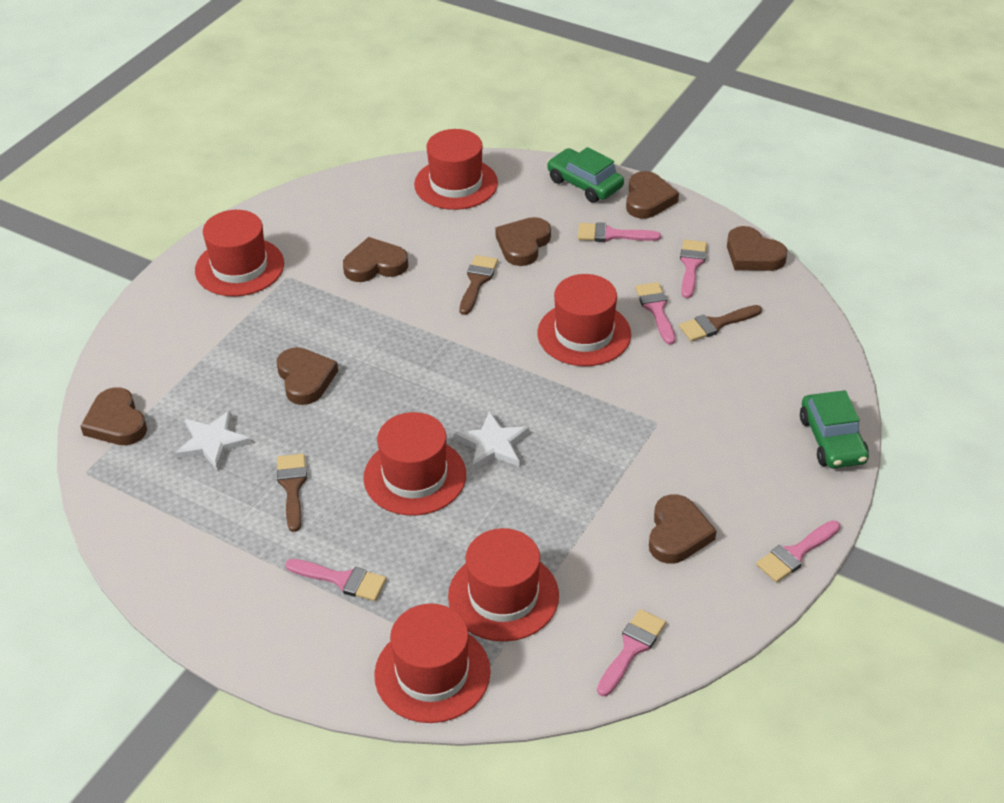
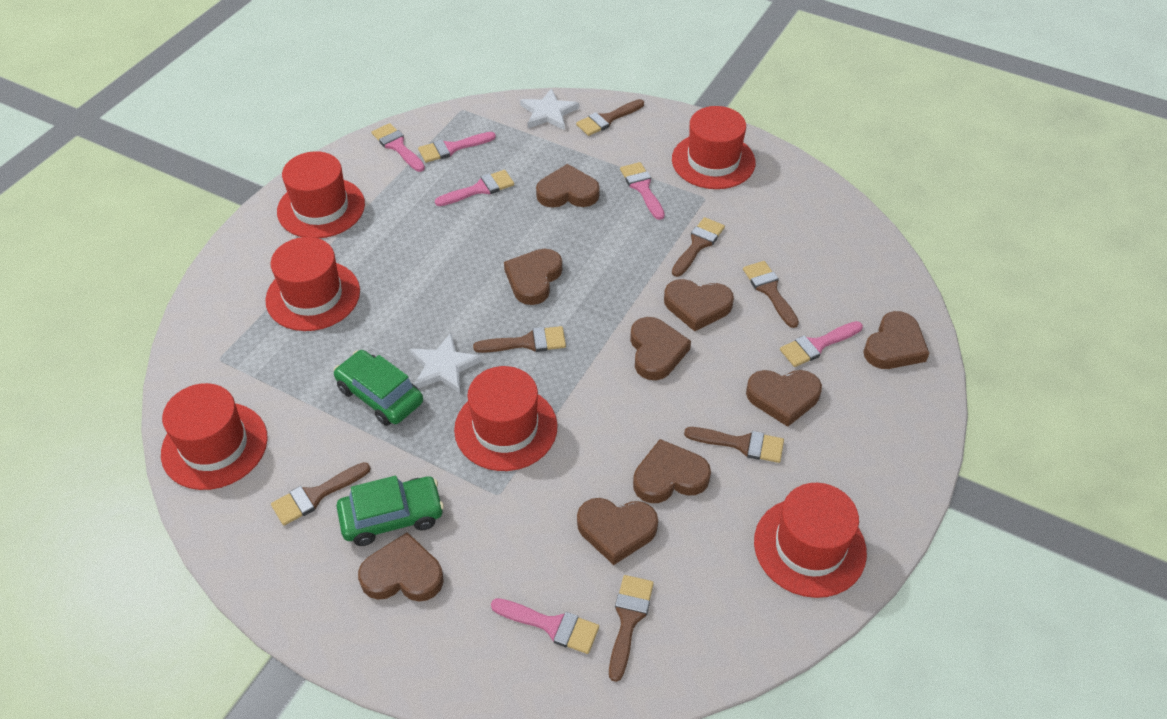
brown brush: 3 -> 7
brown heart: 7 -> 9

